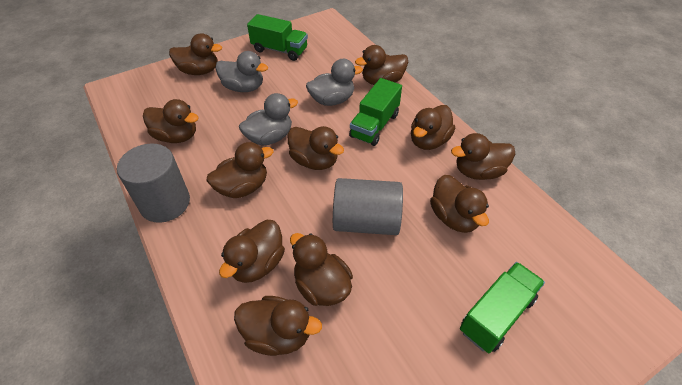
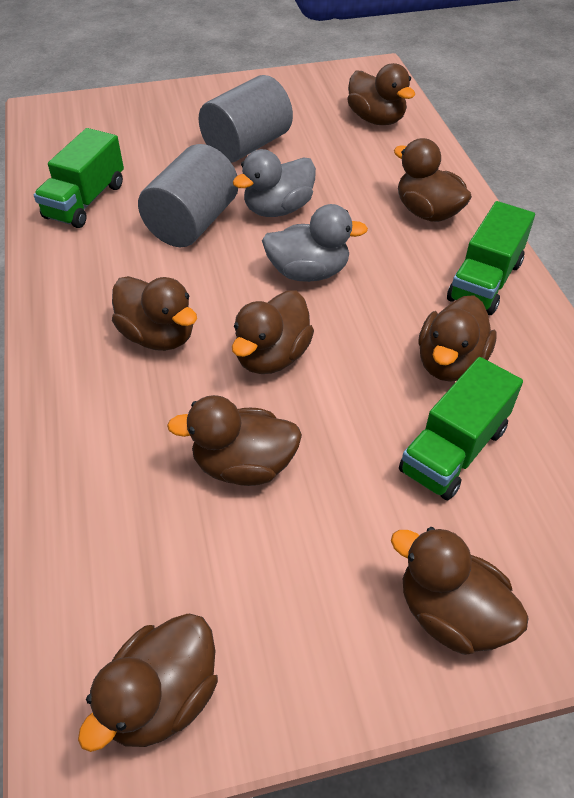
brown duck: 11 -> 8
grey duck: 3 -> 2

